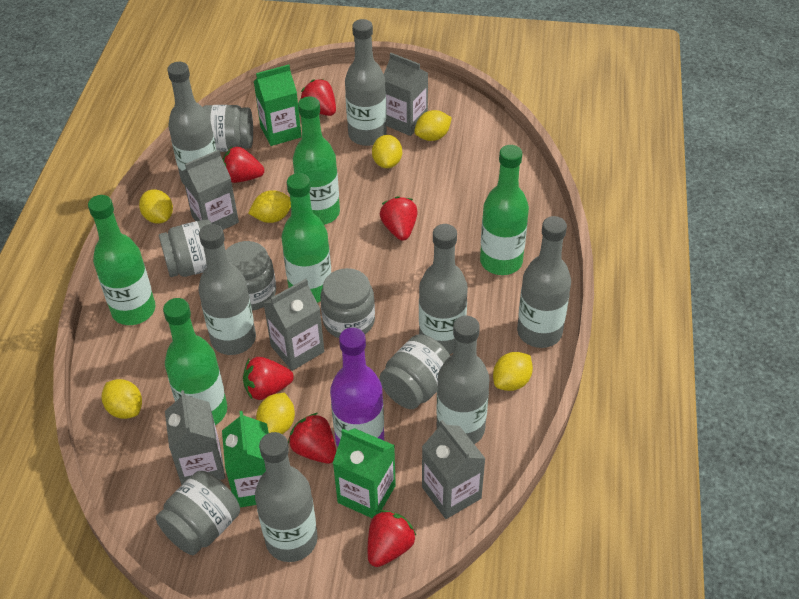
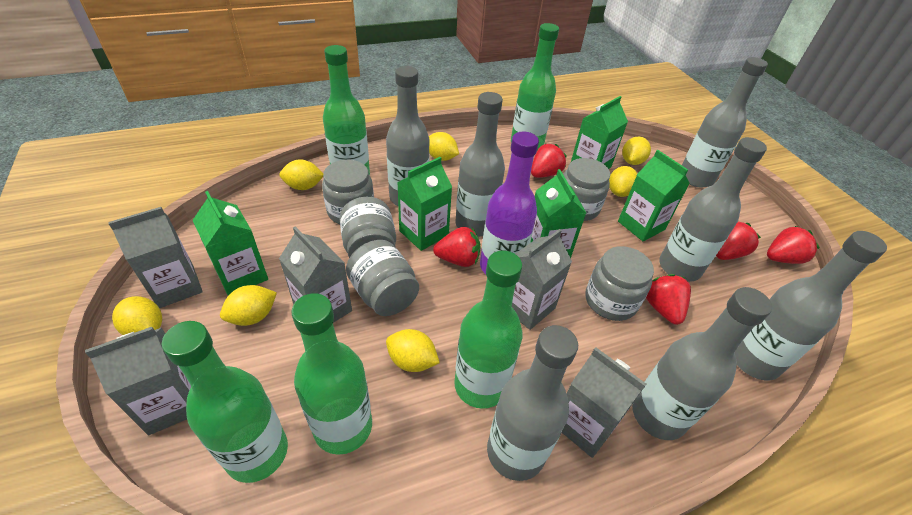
green carton: 3 -> 5
grey jar: 6 -> 5
red strawberry: 6 -> 5

